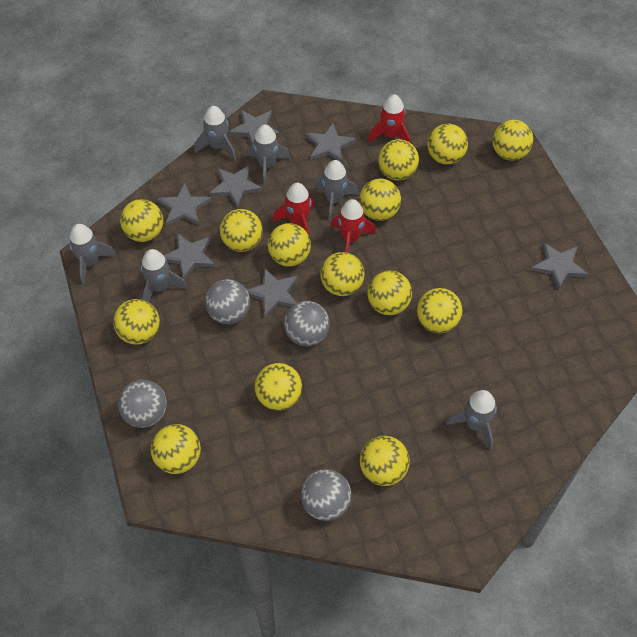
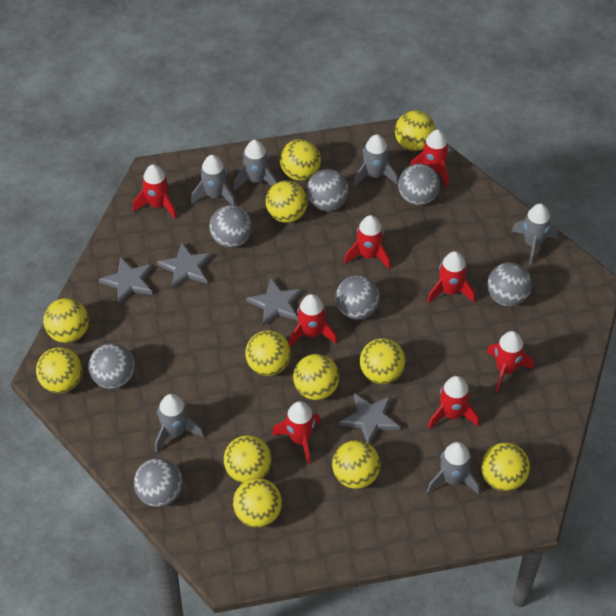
grey ball: 4 -> 7
grey star: 7 -> 4
red rocket: 3 -> 8
yellow ball: 14 -> 12

